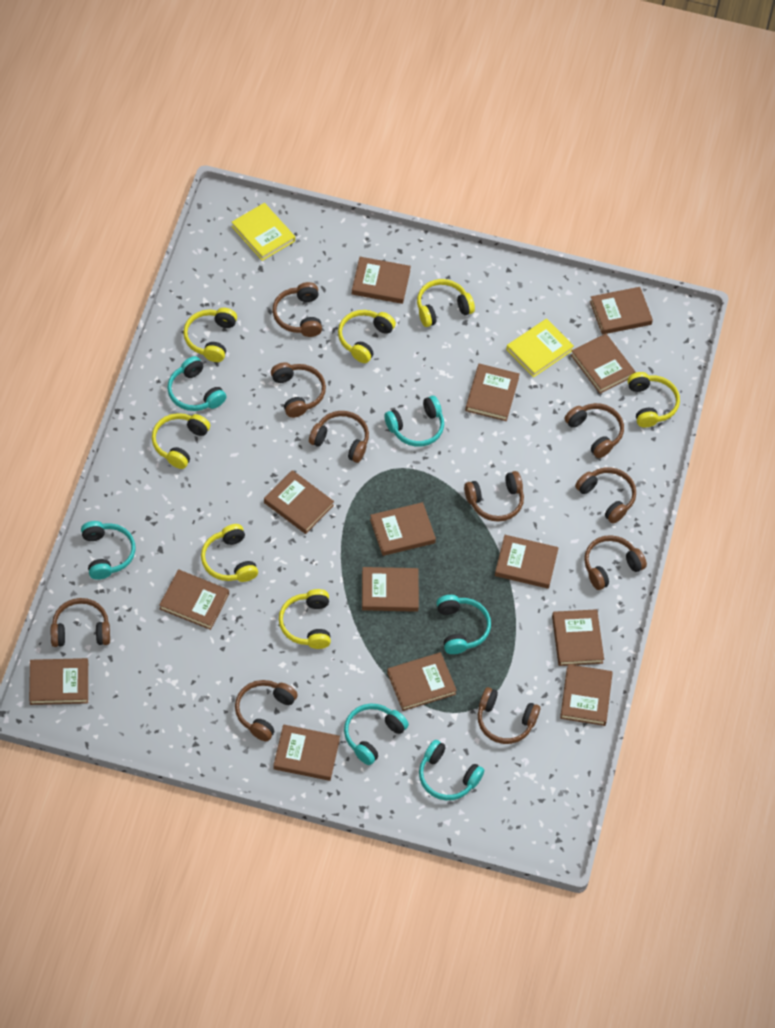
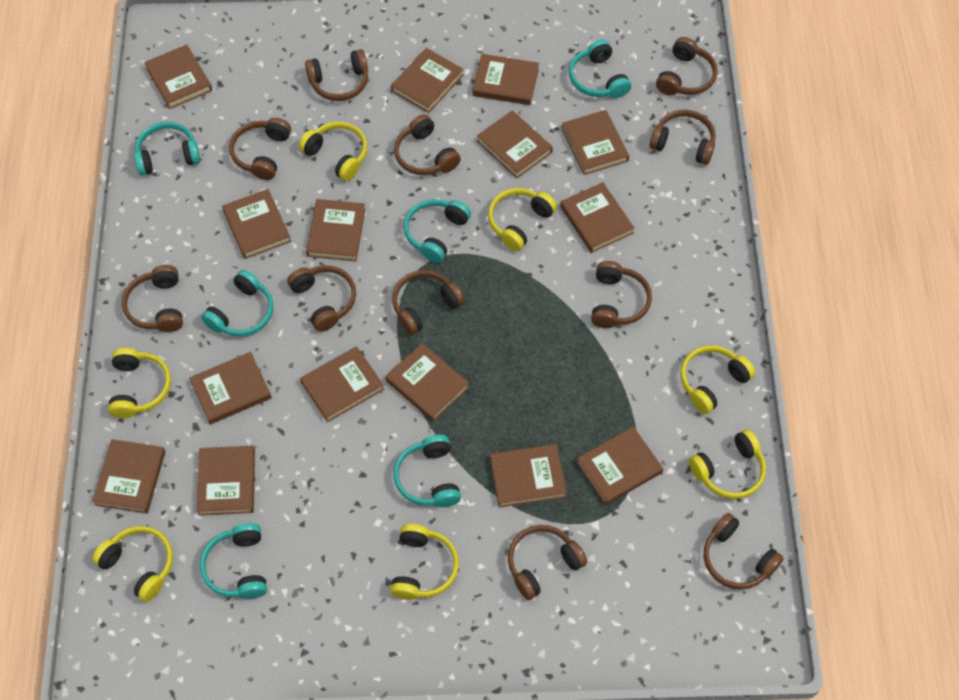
brown book: 14 -> 15
brown headphones: 10 -> 11
yellow book: 2 -> 0

